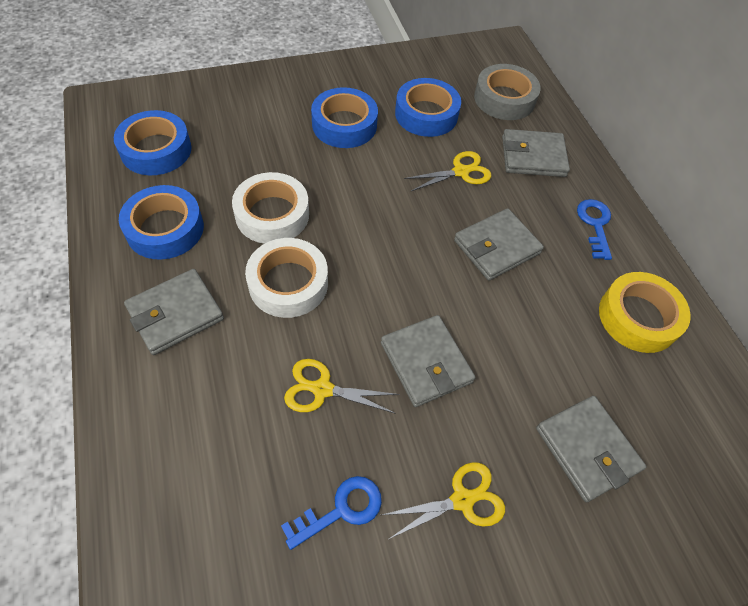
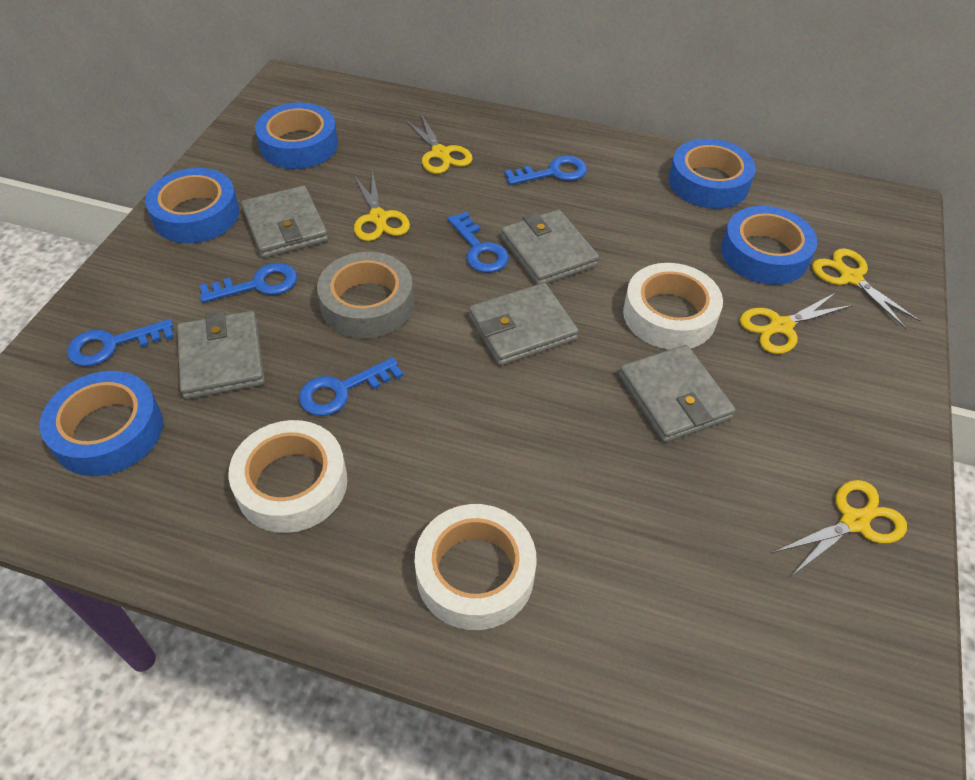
blue key: 2 -> 5
blue tape: 4 -> 5
white tape: 2 -> 3
yellow scissors: 3 -> 5
yellow tape: 1 -> 0

